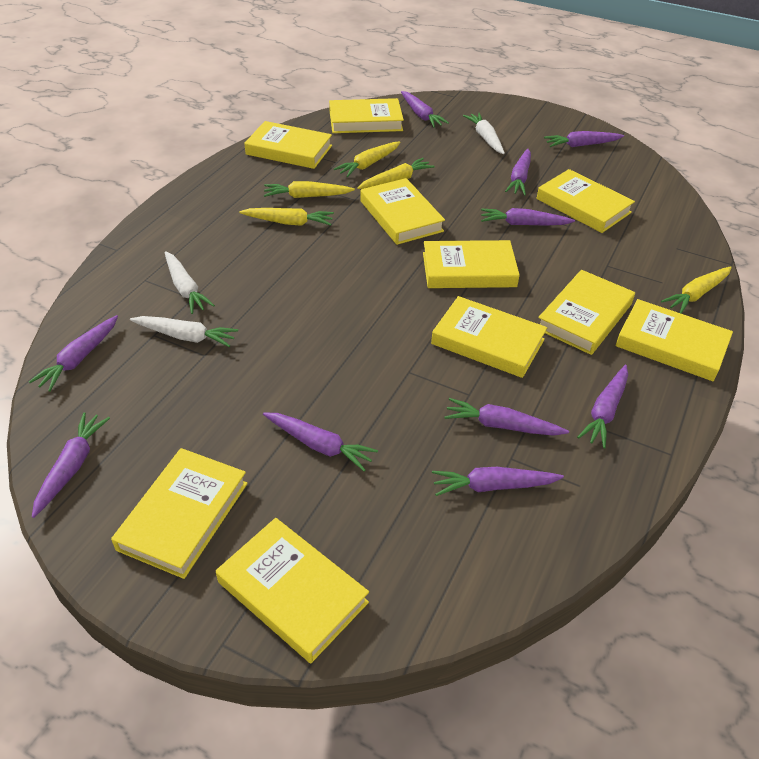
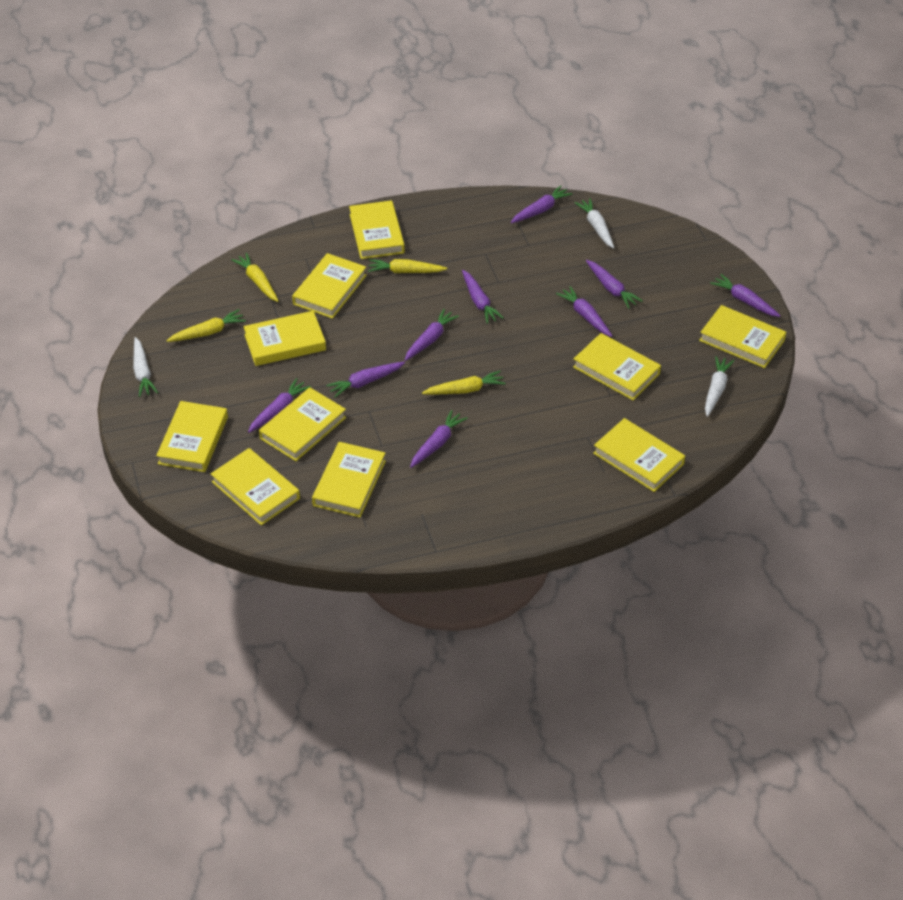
purple carrot: 10 -> 9
yellow carrot: 5 -> 4

